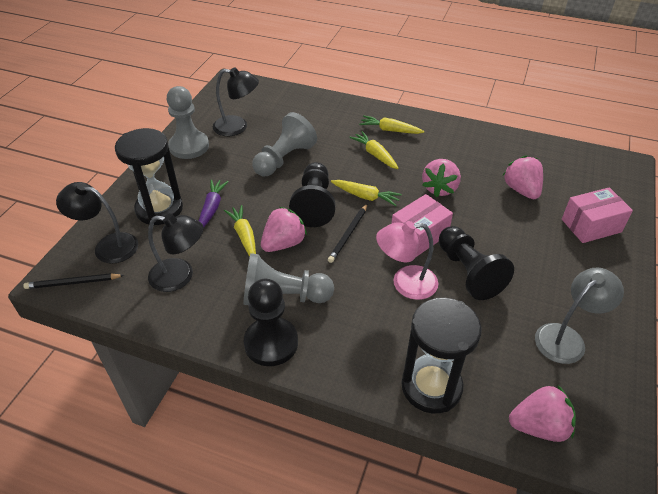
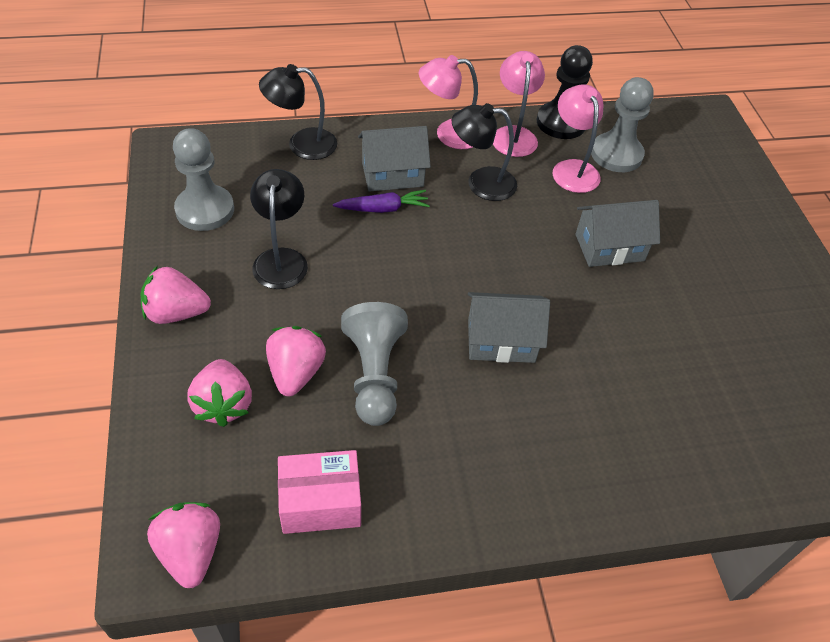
black hourglass: 2 -> 0
black pawn: 3 -> 1
black pencil: 2 -> 0
grey house: 0 -> 3
grey lamp: 1 -> 0
pink box: 2 -> 1
pink lamp: 1 -> 3
yellow carrot: 4 -> 0

